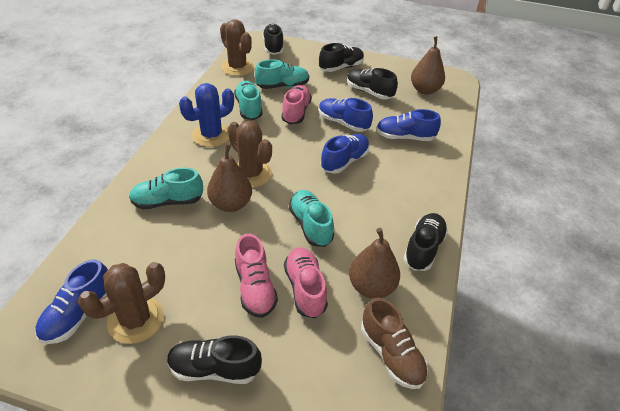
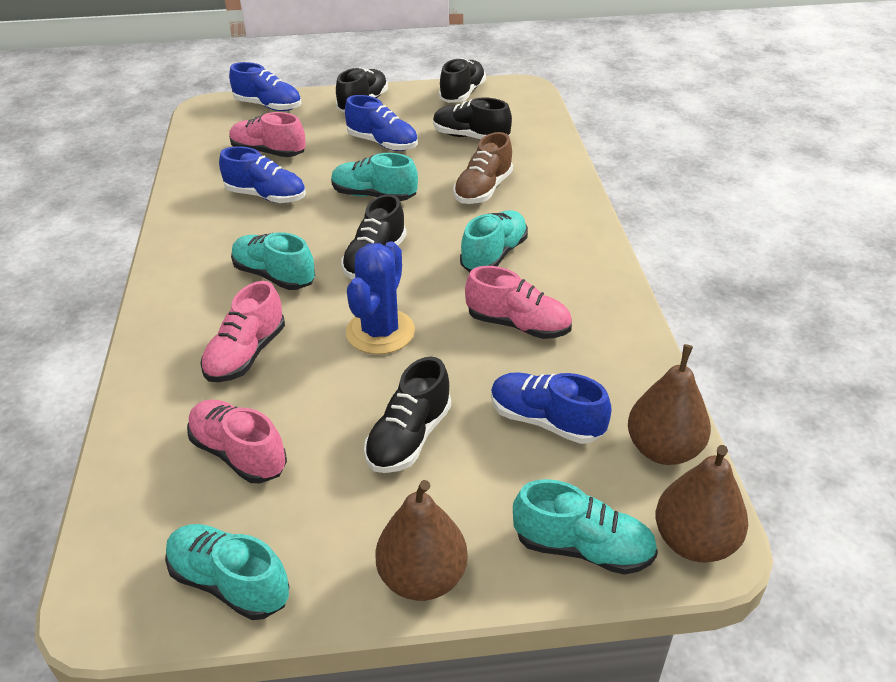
brown cactus: 3 -> 0
pink shoe: 3 -> 4
turquoise shoe: 4 -> 5

